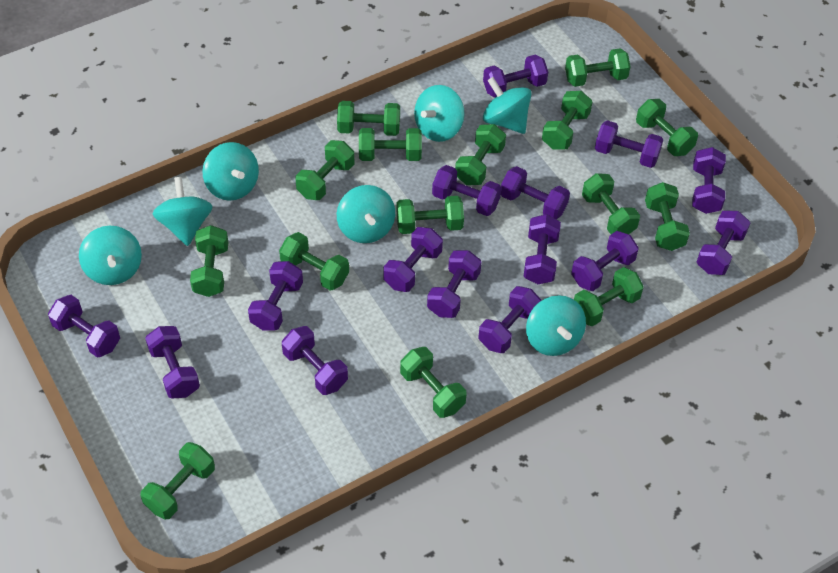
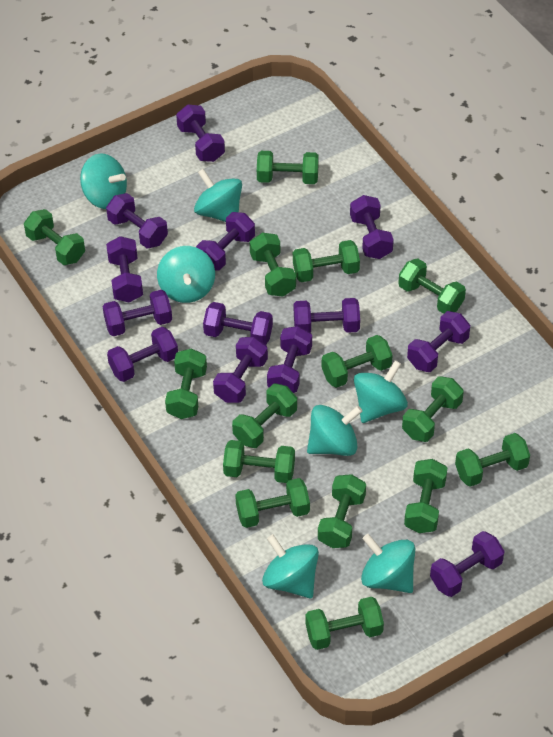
purple dumbbell: 15 -> 13

